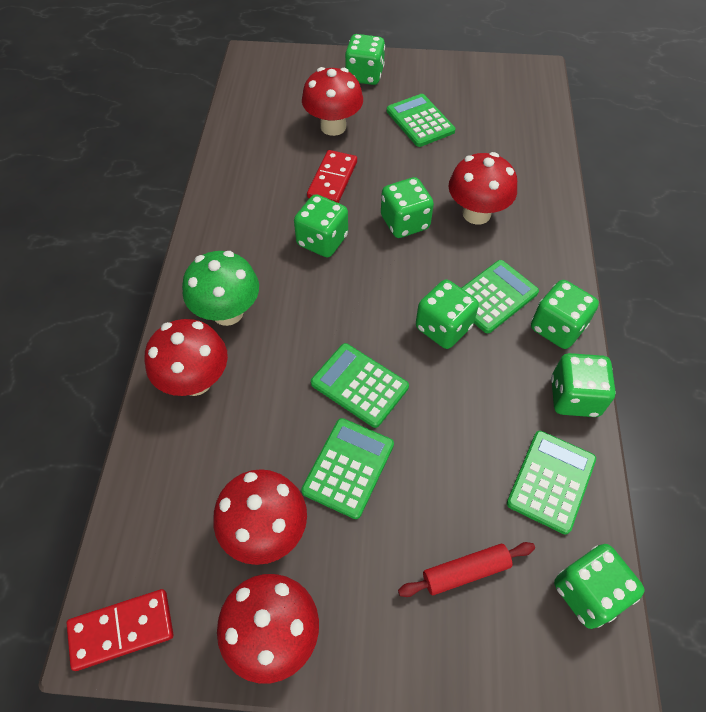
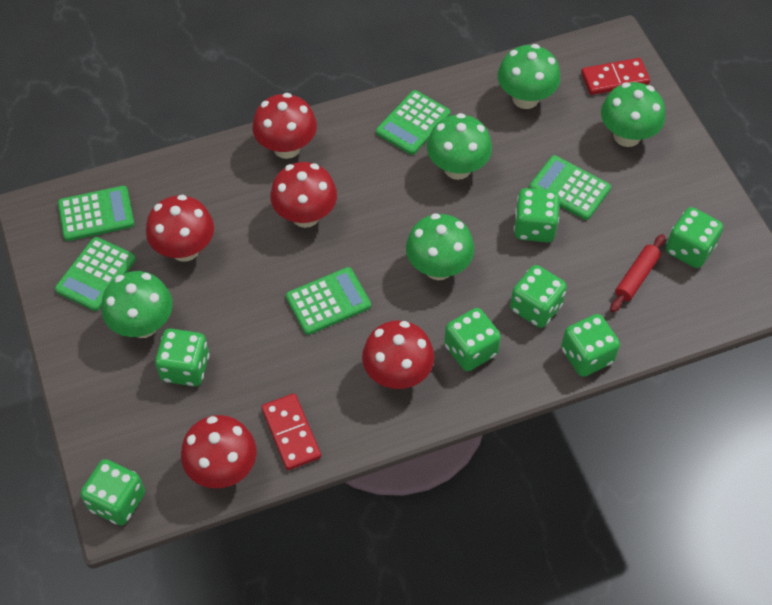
green mushroom: 1 -> 5

